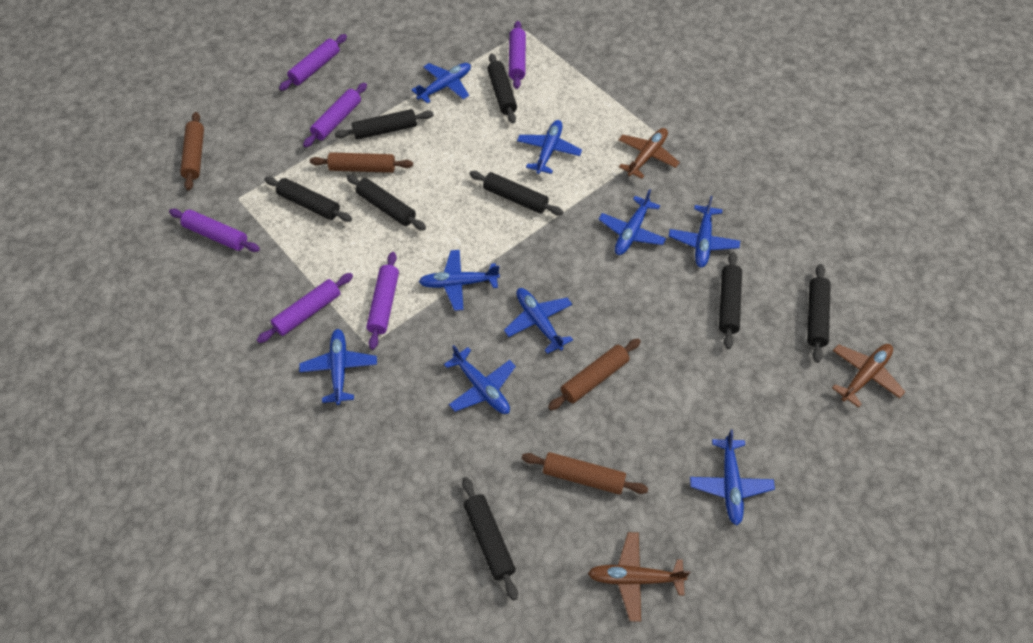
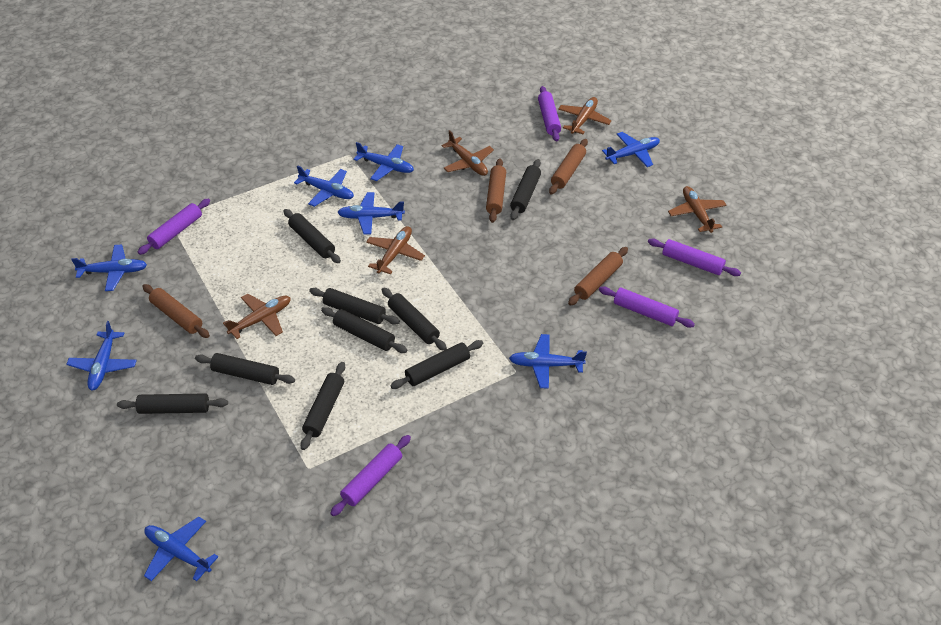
black rolling pin: 8 -> 9
blue plane: 9 -> 8
brown plane: 3 -> 5
purple rolling pin: 6 -> 5

